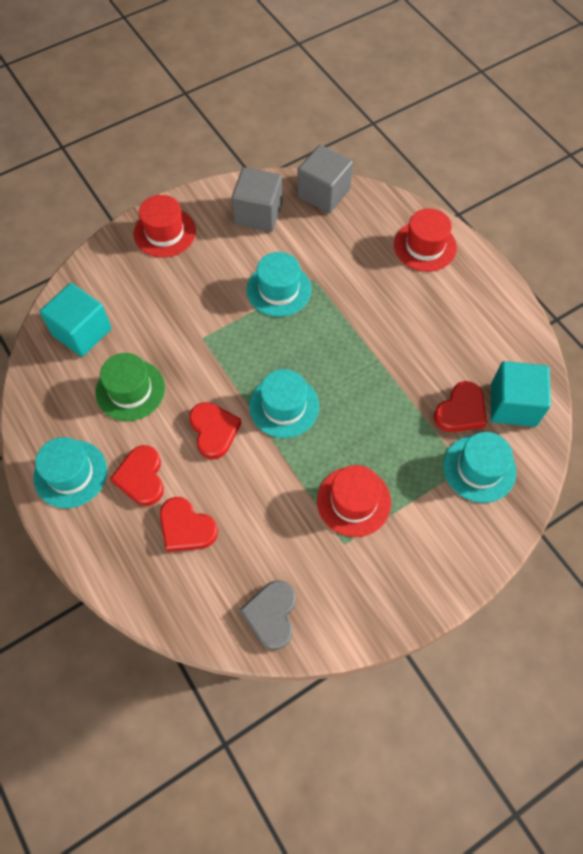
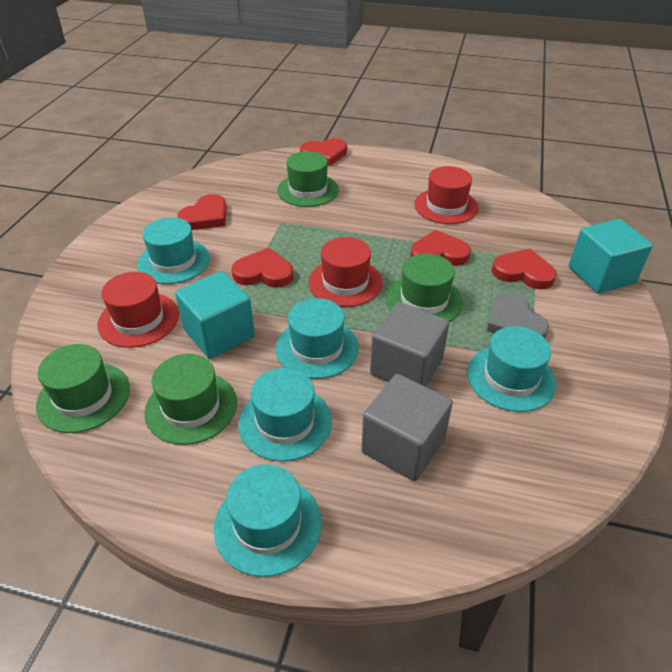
green hat: 1 -> 4
red heart: 4 -> 5
turquoise hat: 4 -> 5

